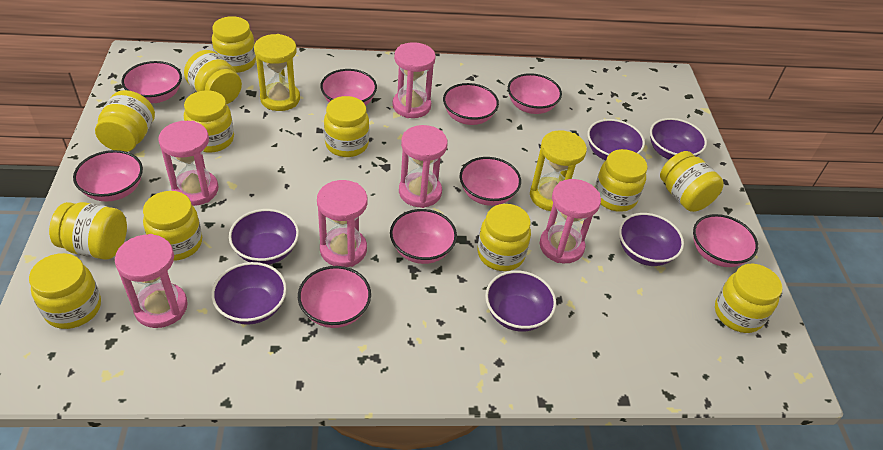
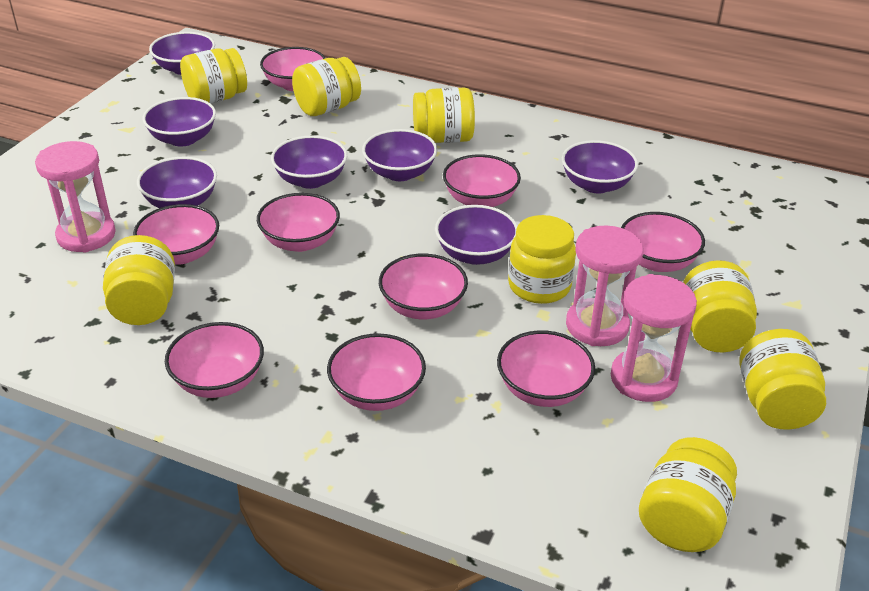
pink hourglass: 6 -> 3
purple bowl: 6 -> 7
yellow hourglass: 2 -> 0
yellow jar: 12 -> 8

